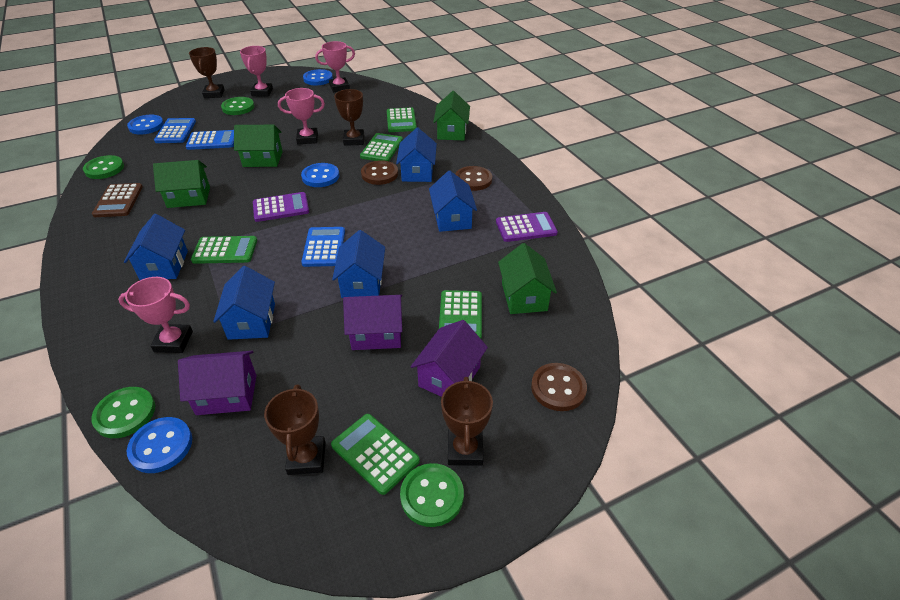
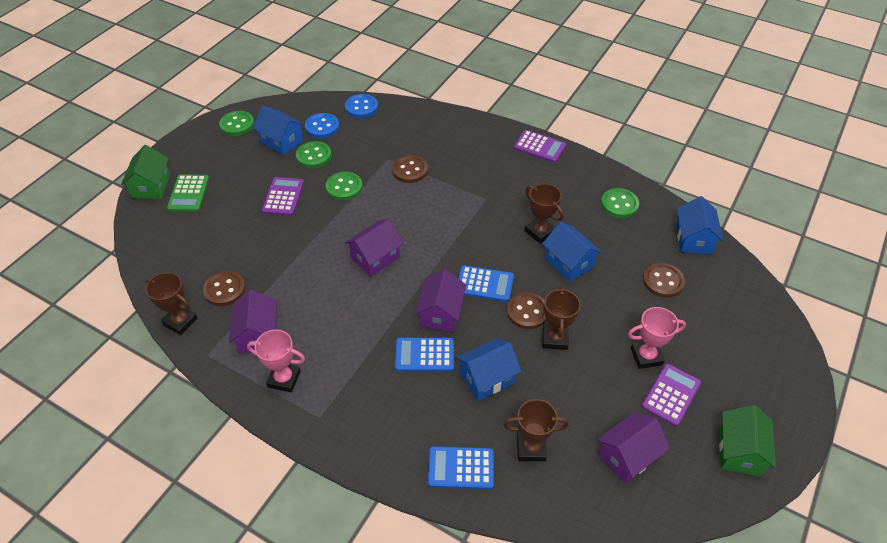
blue button: 4 -> 2
blue house: 5 -> 4
brown button: 3 -> 4
brown calculator: 1 -> 0
green calculator: 5 -> 1
green house: 4 -> 2
pink trophy: 4 -> 2
purple calculator: 2 -> 3
purple house: 3 -> 4

